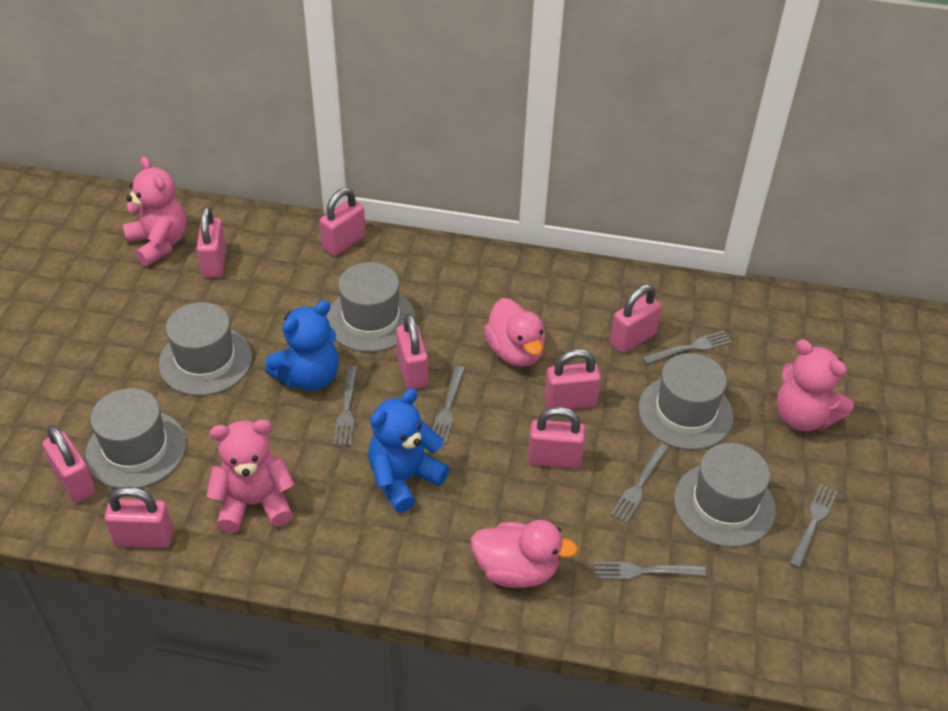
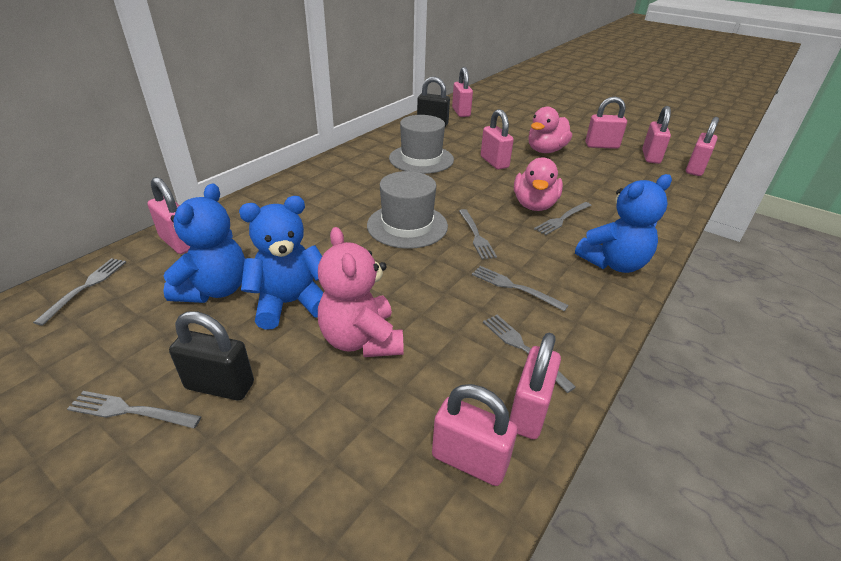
black padlock: 0 -> 2
blue teddy bear: 2 -> 3
grey hat: 5 -> 2
pink teddy bear: 3 -> 1

